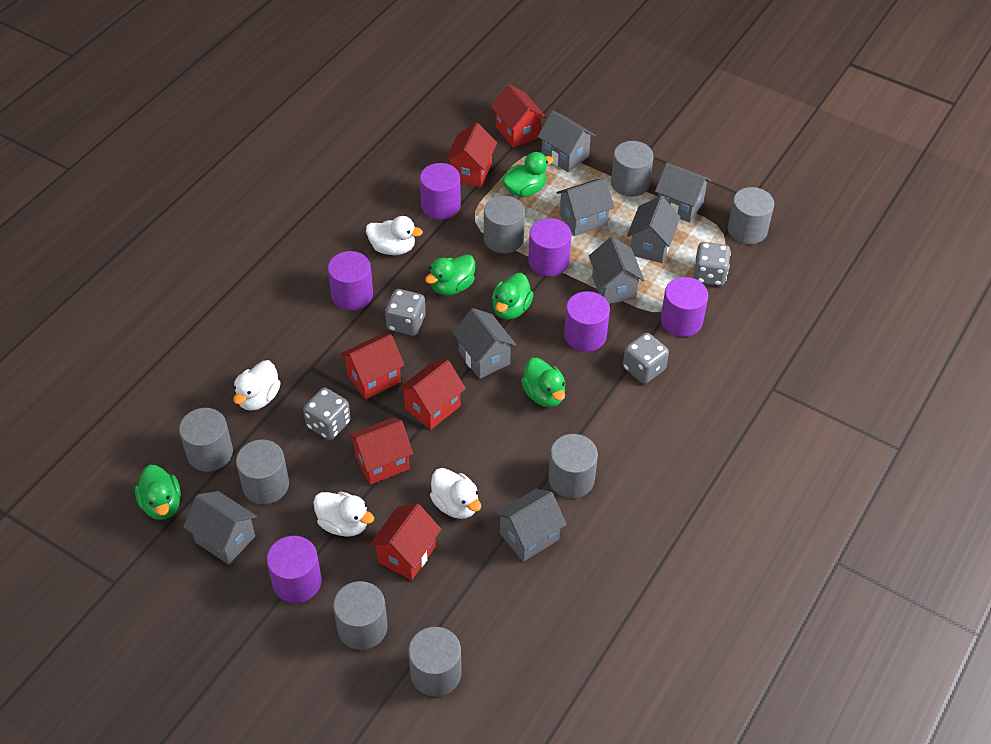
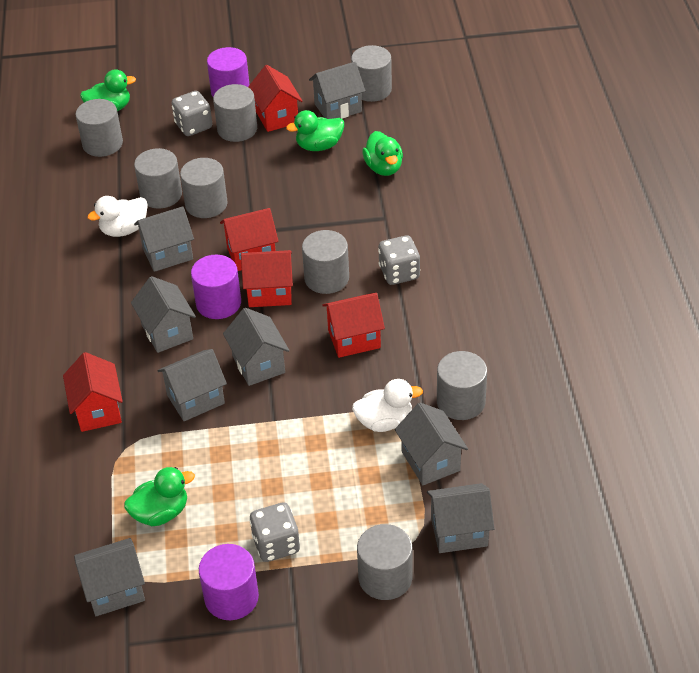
green duck: 5 -> 4
grey dice: 4 -> 3
purple cylinder: 6 -> 3
red house: 6 -> 5
white duck: 4 -> 2

